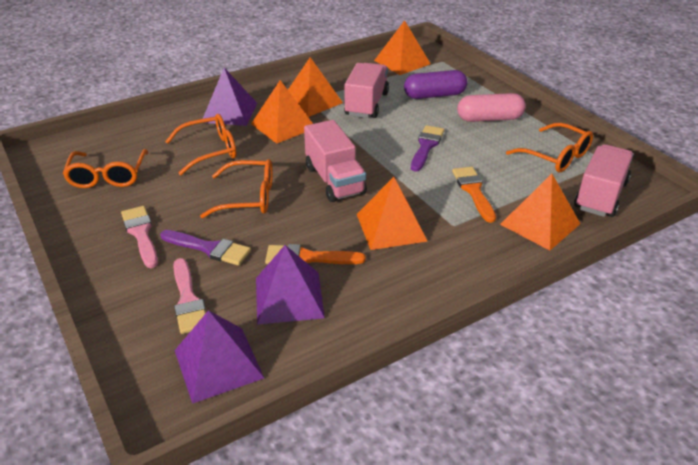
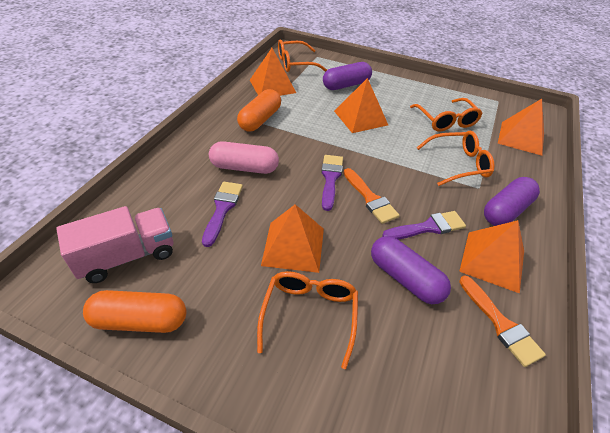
orange capsule: 0 -> 2
pink brush: 2 -> 0
pink truck: 3 -> 1
purple brush: 2 -> 3
purple capsule: 1 -> 3
purple pyramid: 3 -> 0

